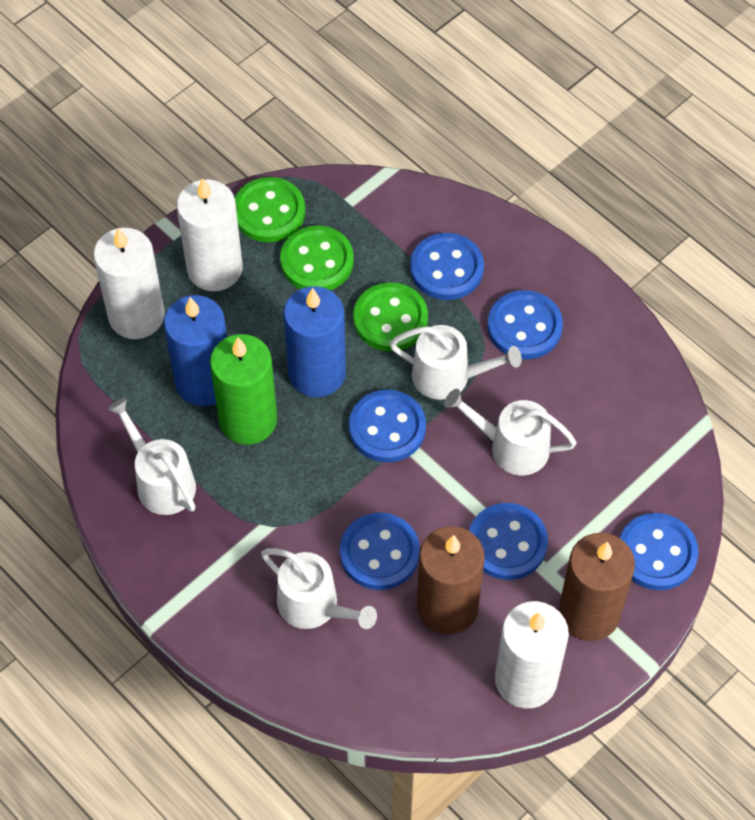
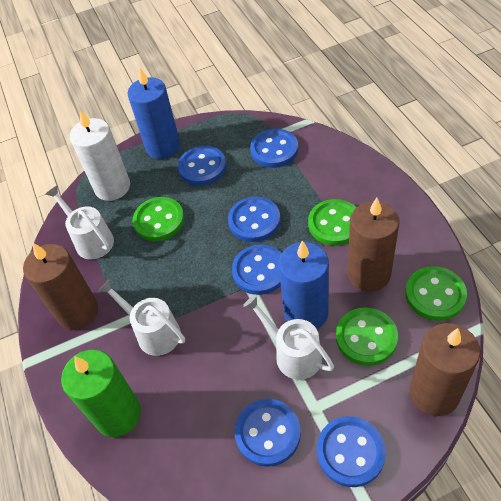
brown candle: 2 -> 3
green button: 3 -> 4
white candle: 3 -> 1
white watering can: 4 -> 3

